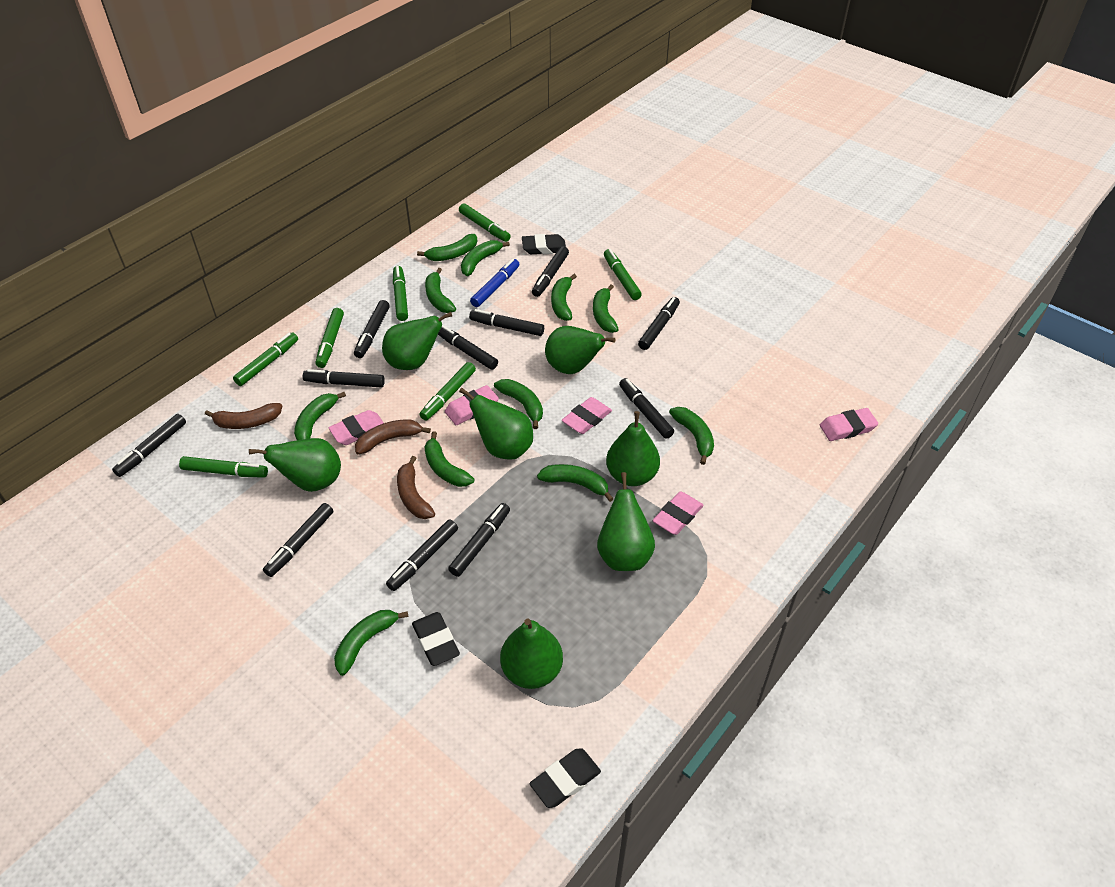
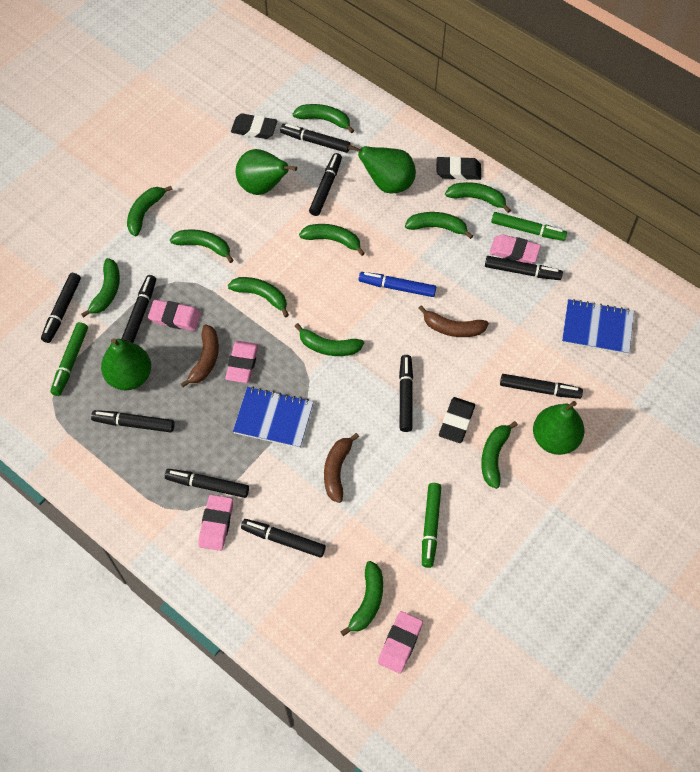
black marker: 11 -> 10
blue notebook: 0 -> 2
green marker: 7 -> 3
green pear: 7 -> 4

